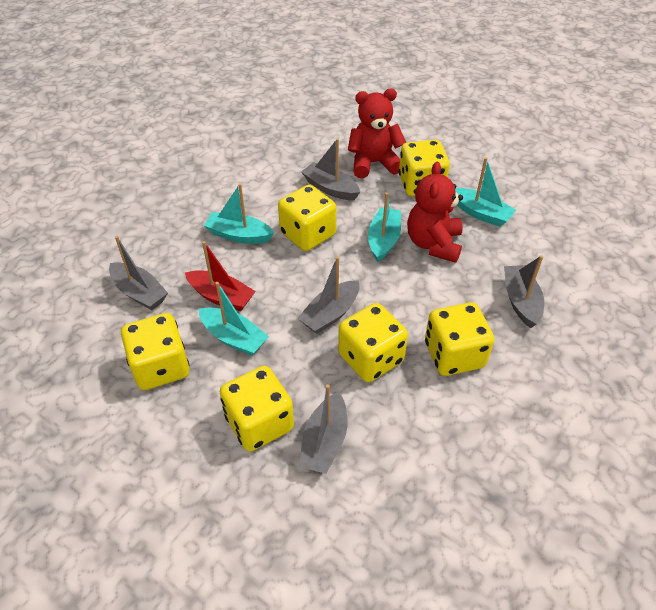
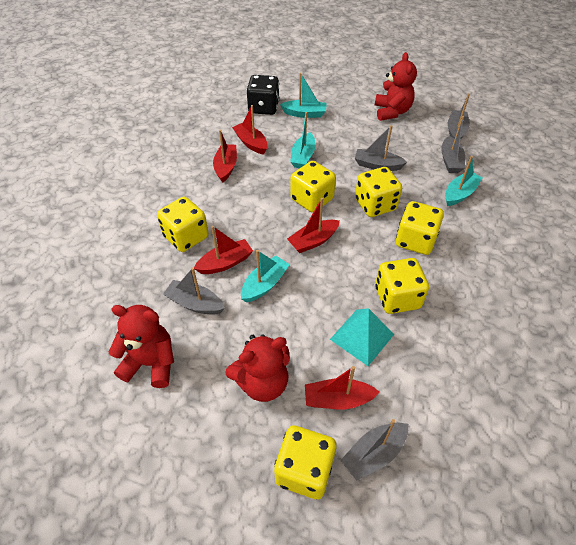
black dice: 0 -> 1
red boat: 1 -> 5
red teddy bear: 2 -> 3
turquoise pyramid: 0 -> 1

